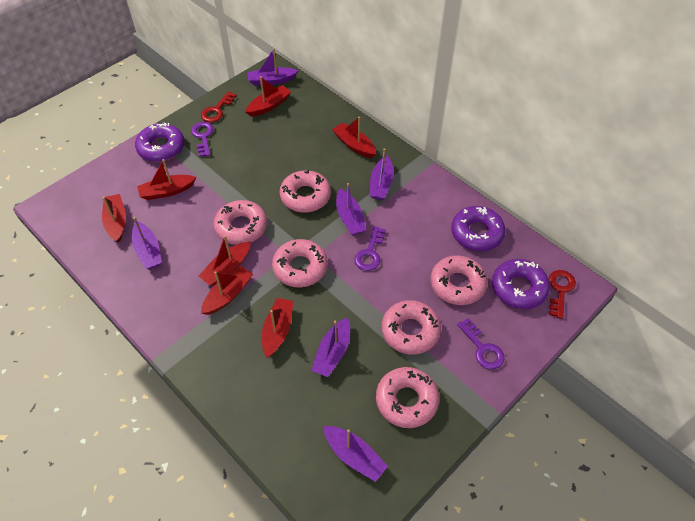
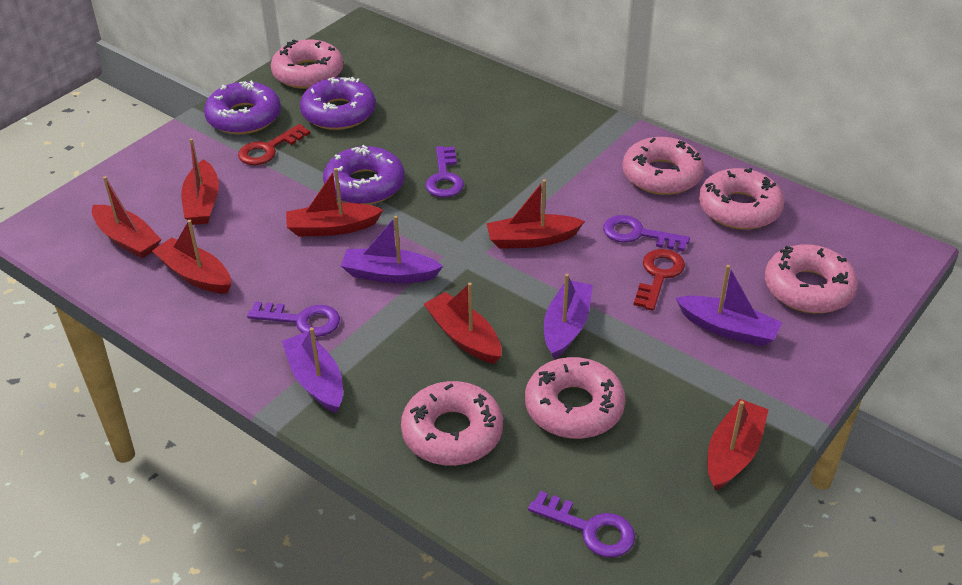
purple boat: 6 -> 4
purple key: 3 -> 4

